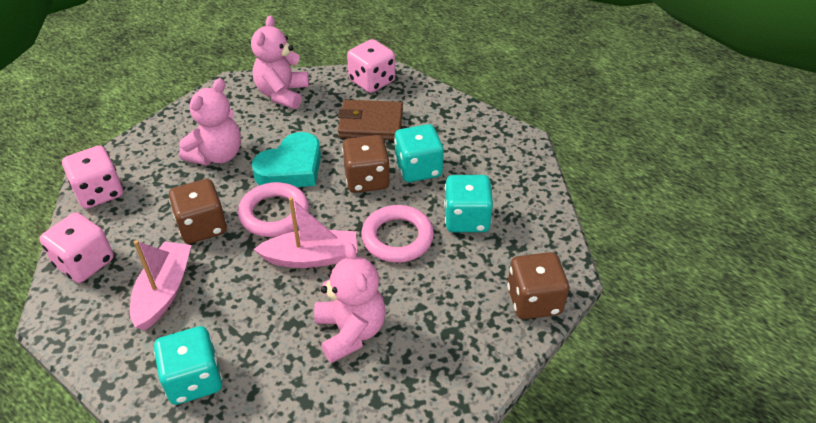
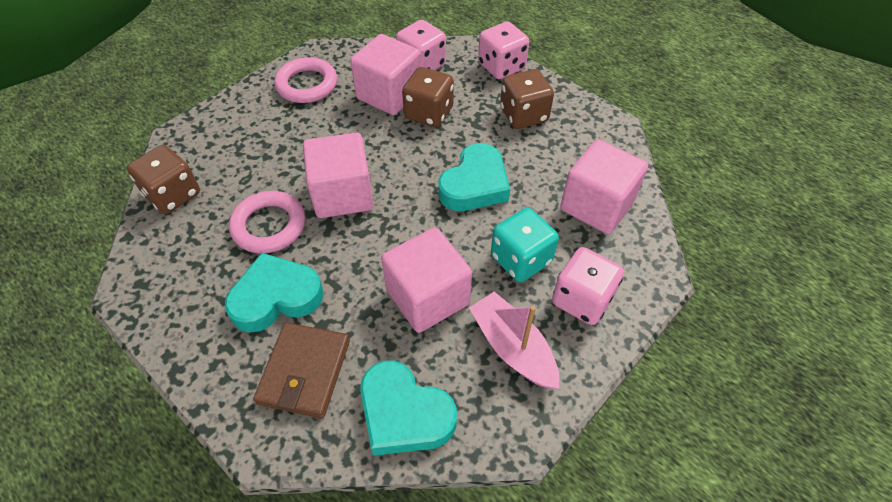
pink boat: 2 -> 1
pink cube: 0 -> 4
pink teddy bear: 3 -> 0
turquoise dice: 3 -> 1
turquoise heart: 1 -> 3

